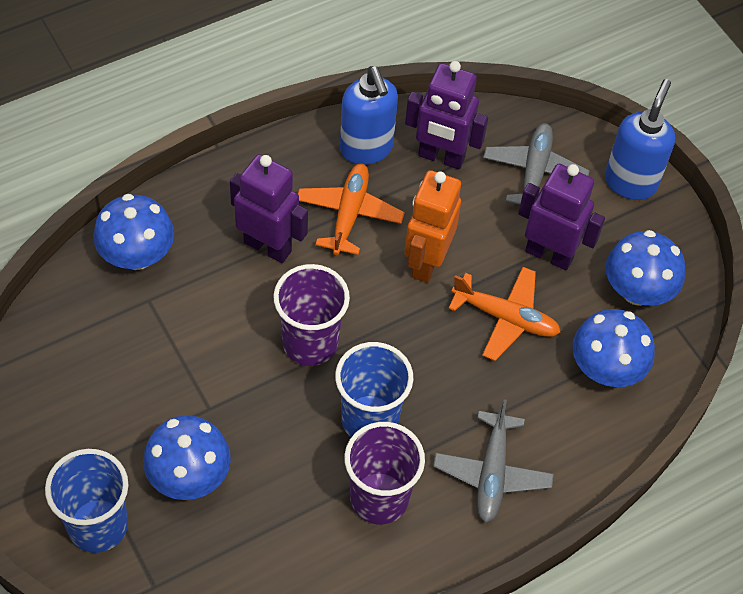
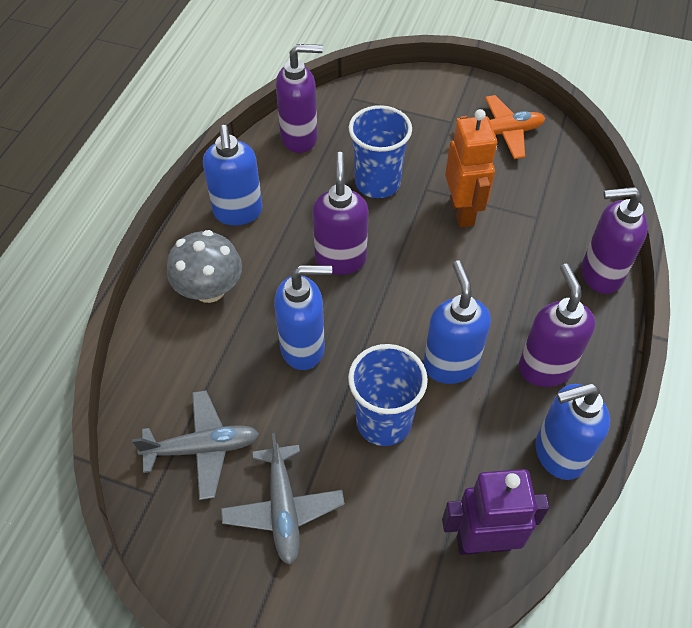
blue mushroom: 4 -> 0
blue soap dispenser: 2 -> 4
grey mushroom: 0 -> 1
orange plane: 2 -> 1
purple cup: 2 -> 0
purple robot: 3 -> 1
purple soap dispenser: 0 -> 4

